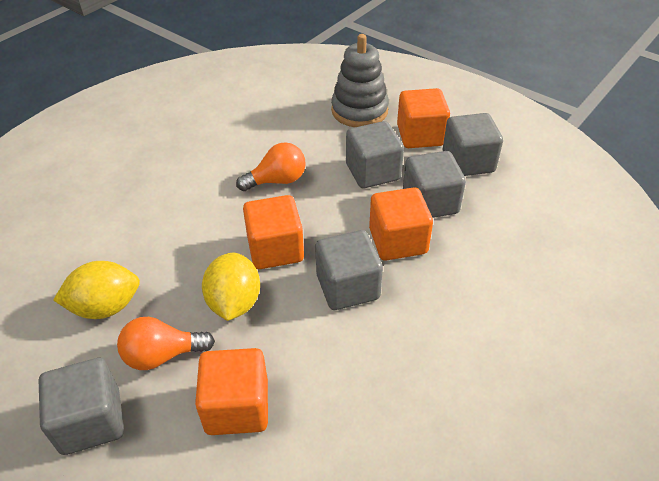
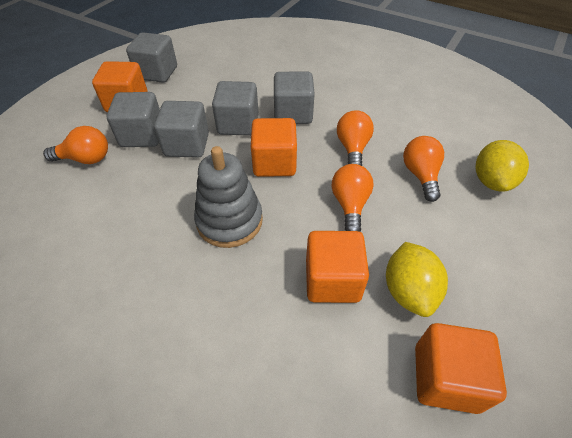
orange light bulb: 2 -> 4

